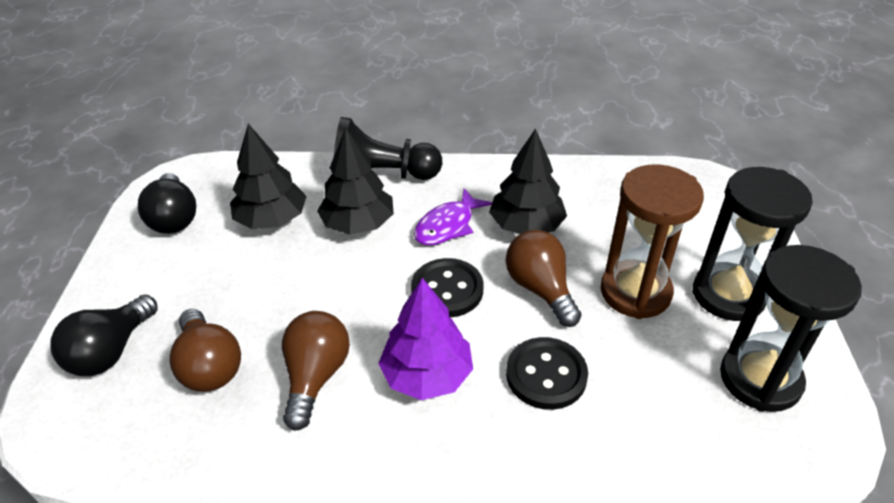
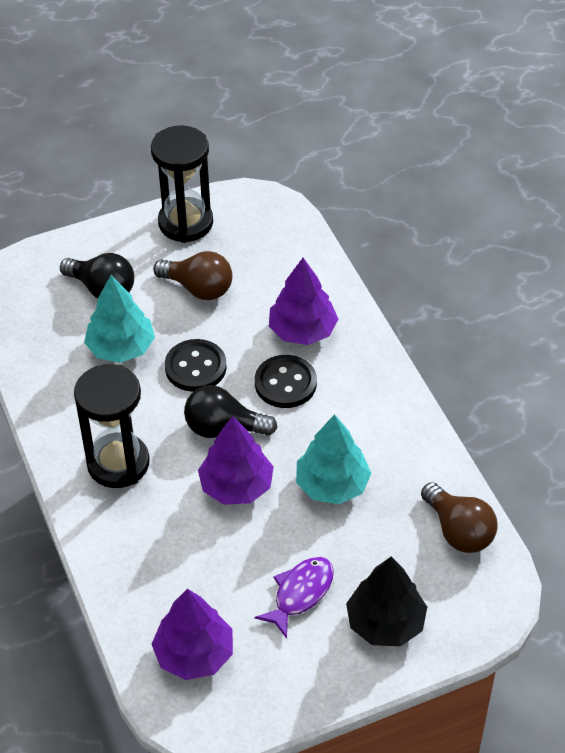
black pawn: 1 -> 0
black tree: 3 -> 1
brown hourglass: 1 -> 0
brown light bulb: 3 -> 2
purple tree: 1 -> 3
turquoise tree: 0 -> 2

